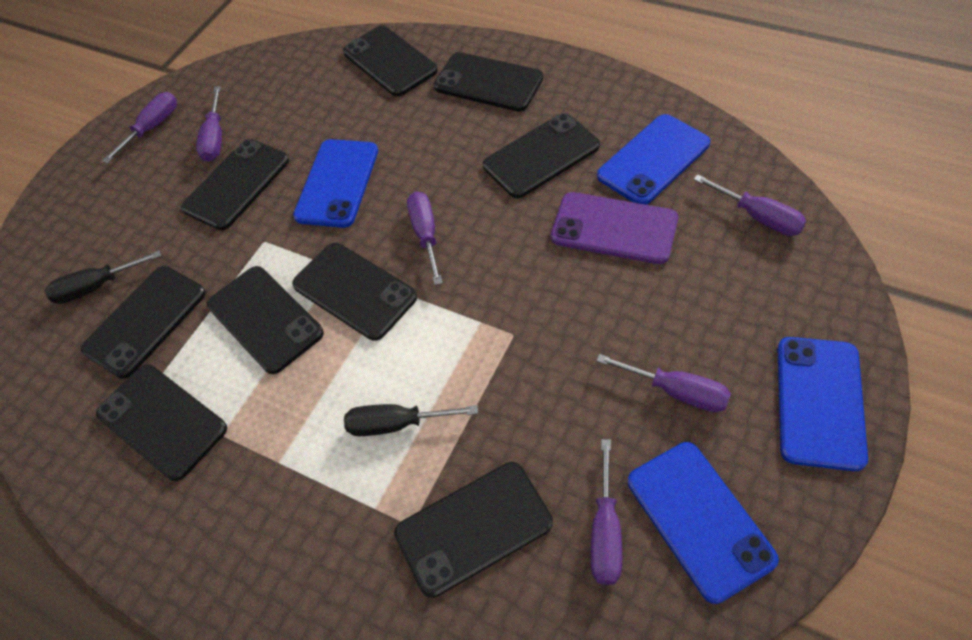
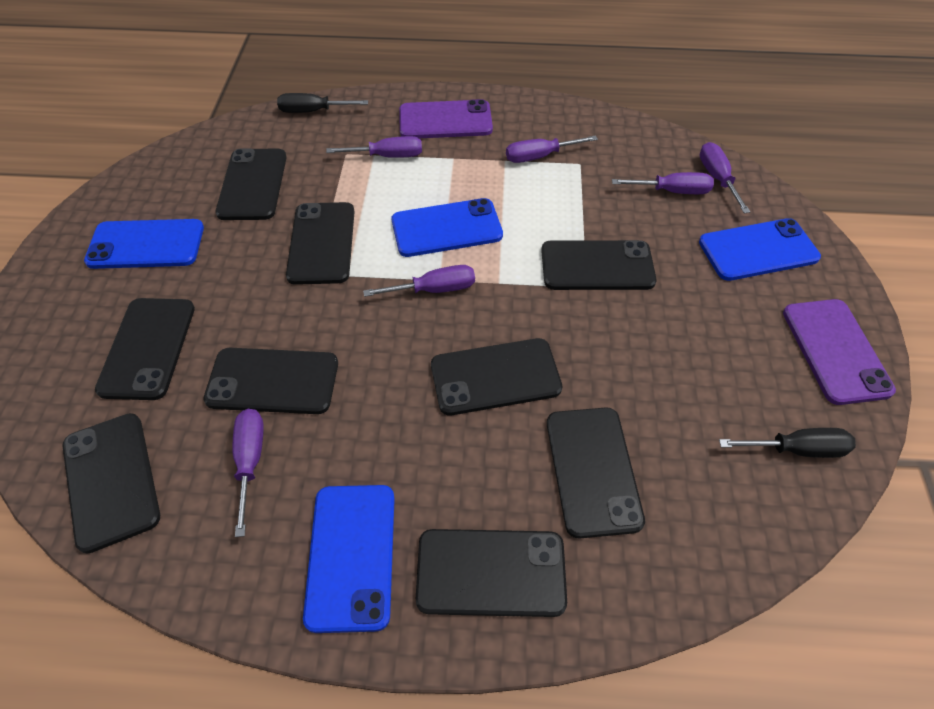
purple phone: 1 -> 2

